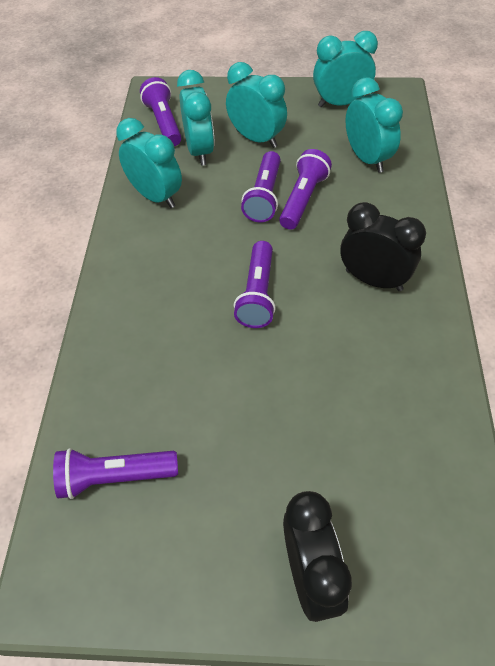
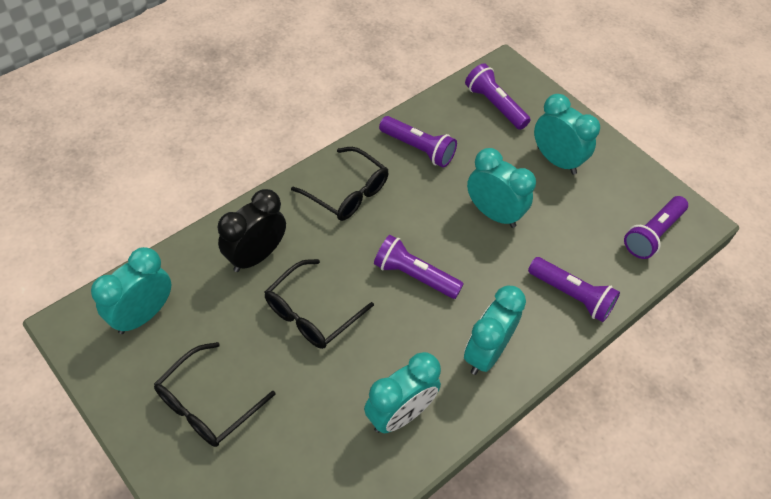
black clock: 2 -> 1
black glasses: 0 -> 3

